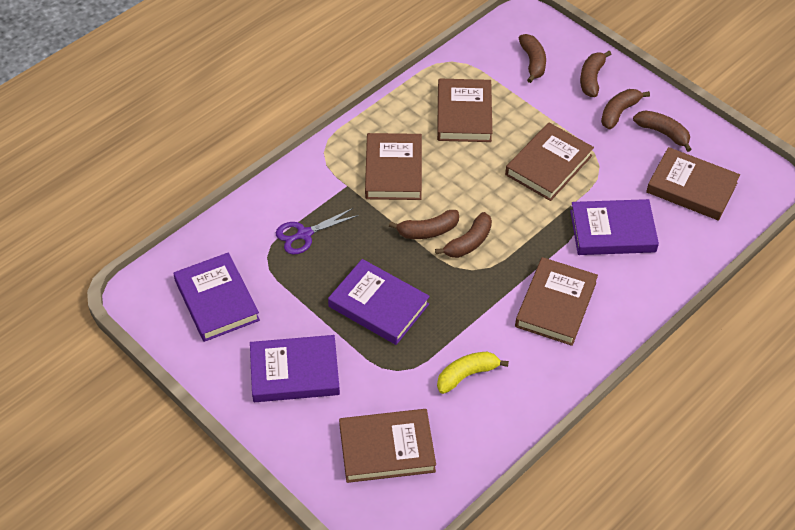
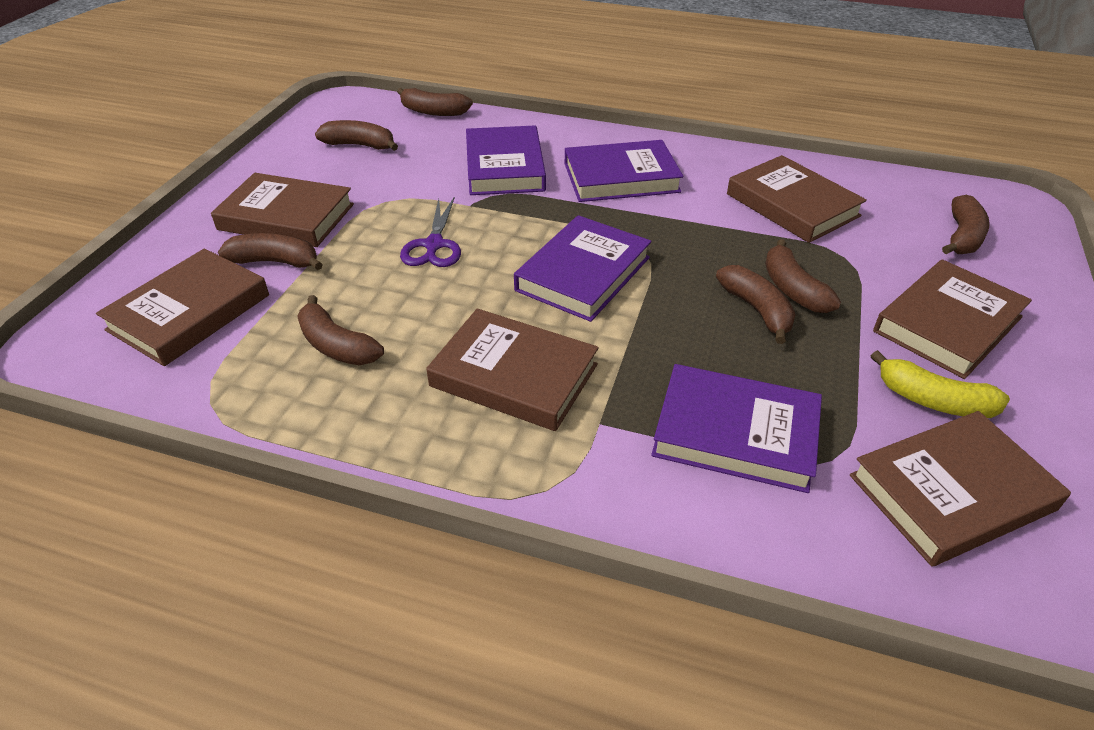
brown banana: 6 -> 7

